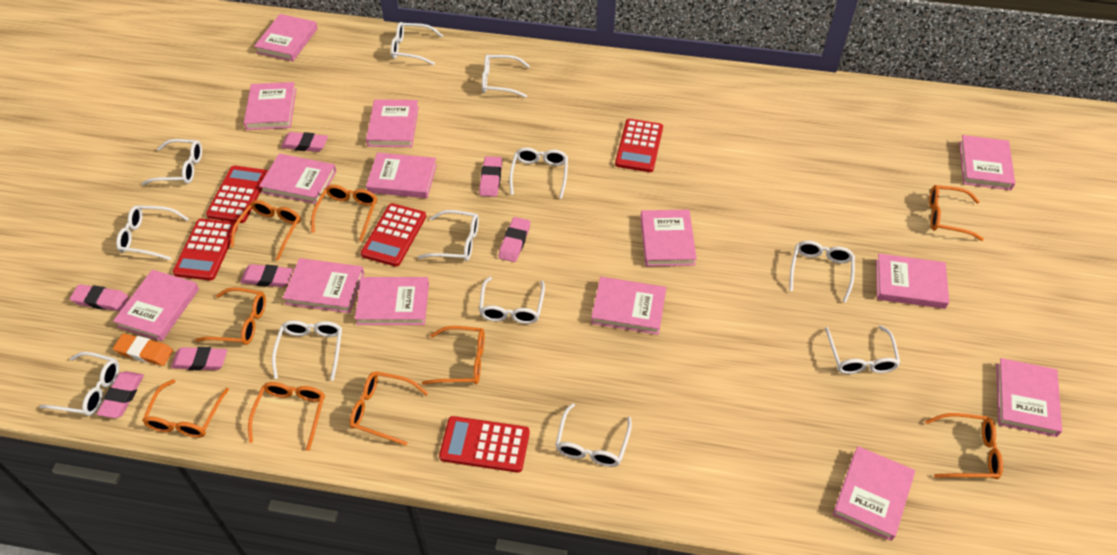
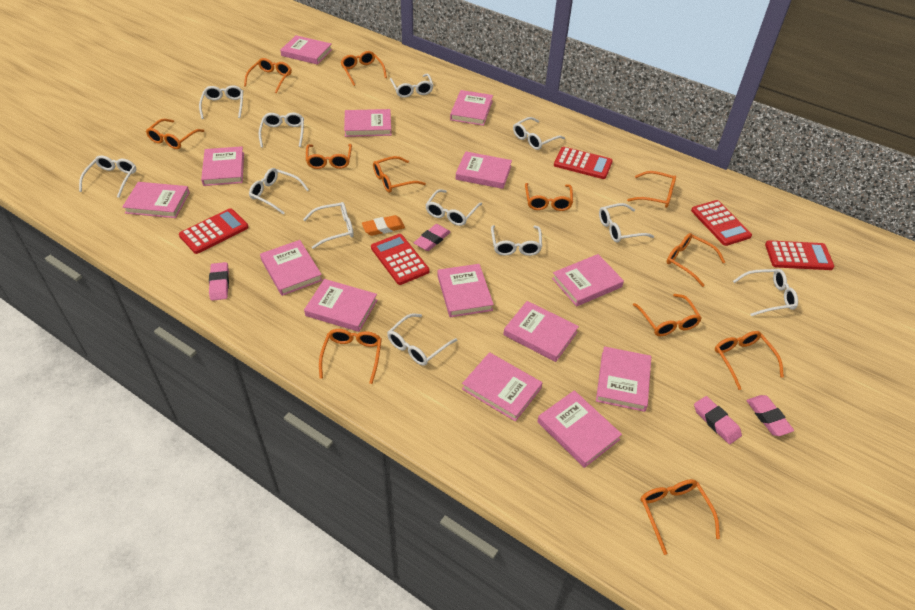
orange glasses: 9 -> 12
pink eraser: 7 -> 4

